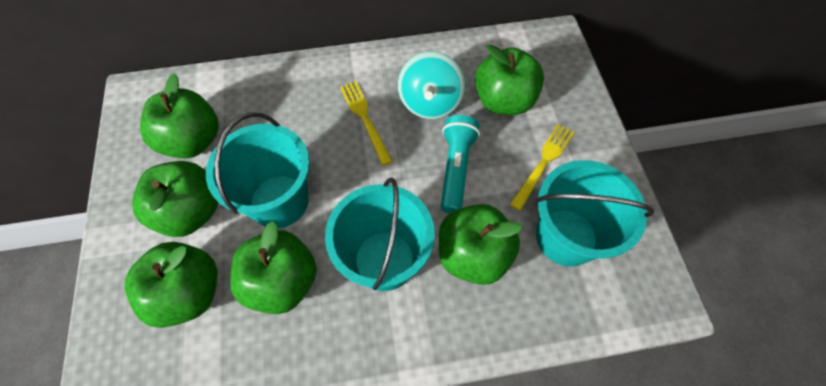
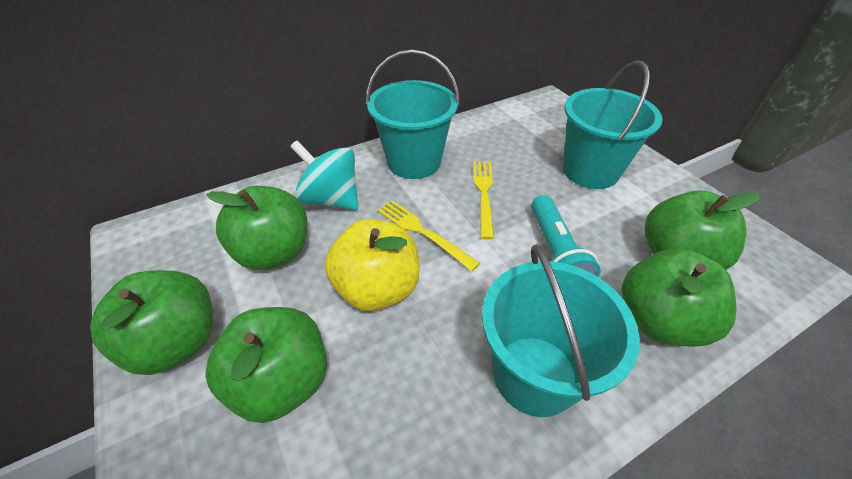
green apple: 6 -> 5
yellow apple: 0 -> 1

